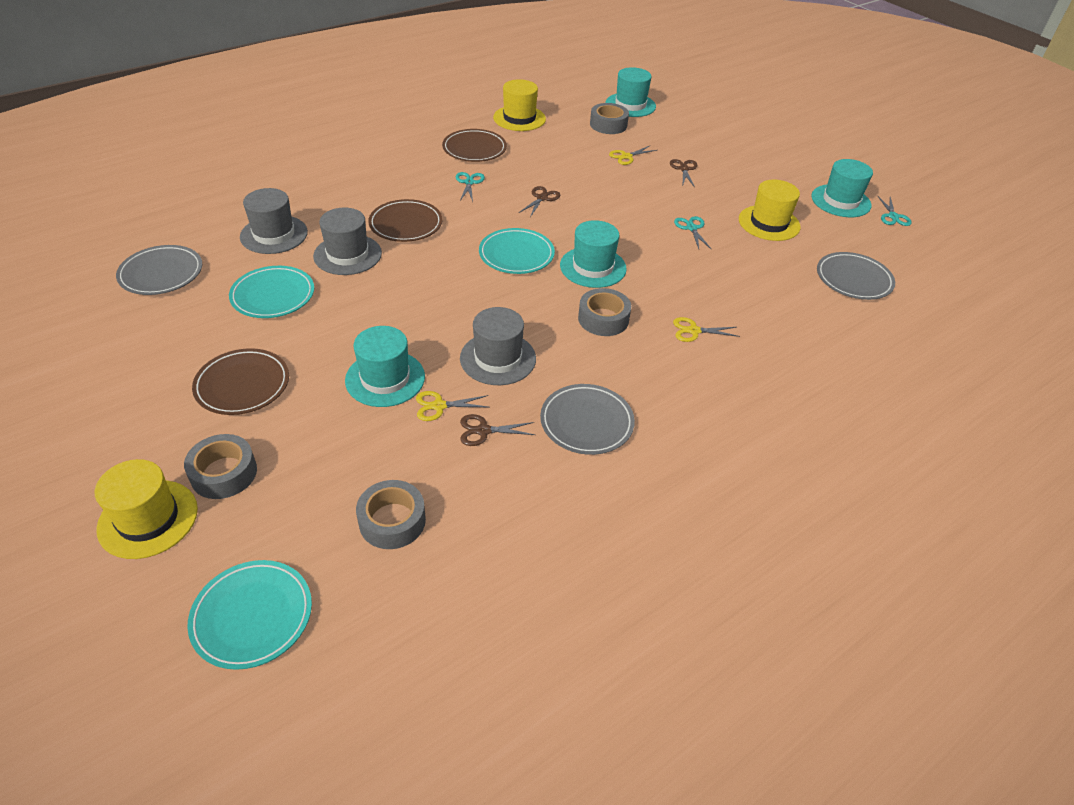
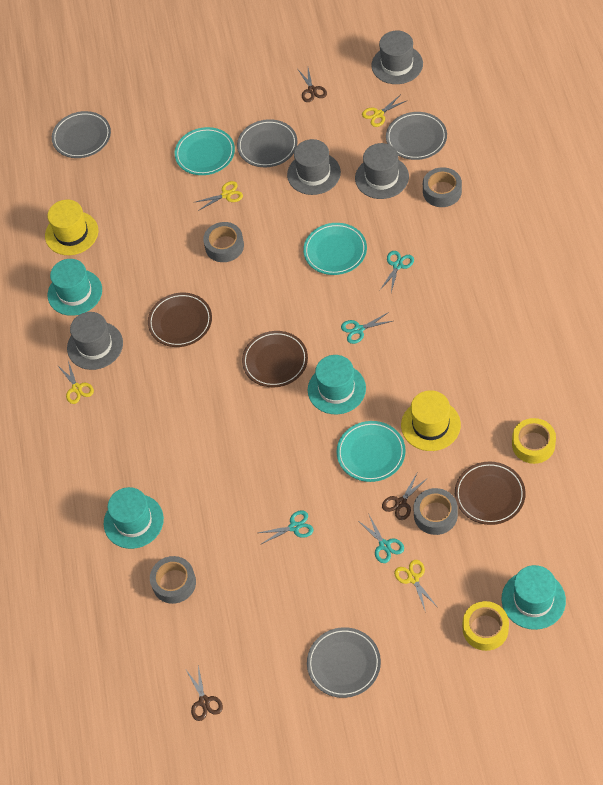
grey hat: 3 -> 4
grey plate: 3 -> 4
turquoise scissors: 3 -> 4
yellow hat: 3 -> 2
yellow scissors: 3 -> 4
yellow tape: 0 -> 2

